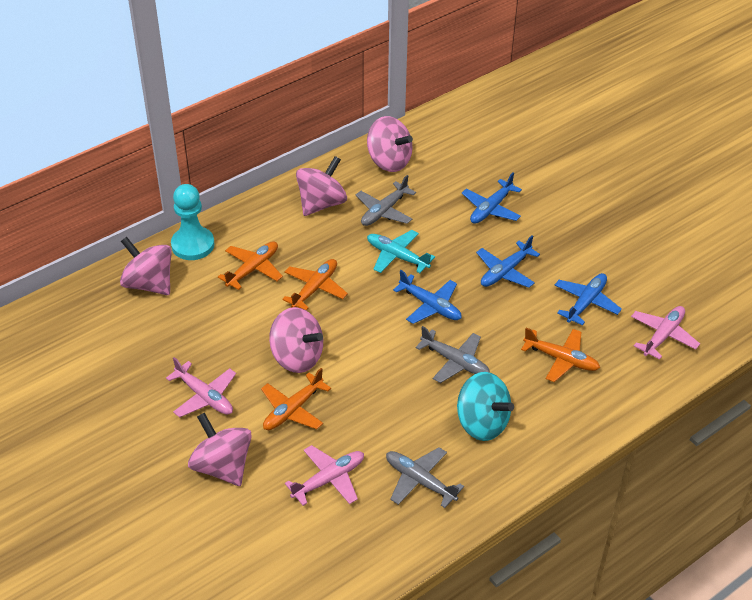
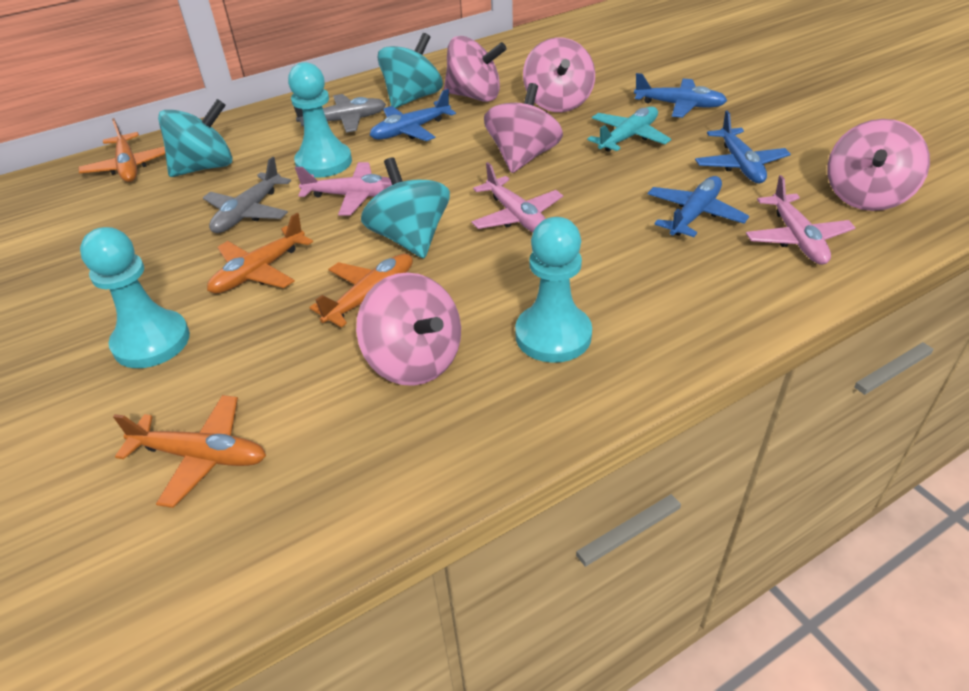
grey plane: 3 -> 2
turquoise pawn: 1 -> 3
turquoise spinning top: 1 -> 3

